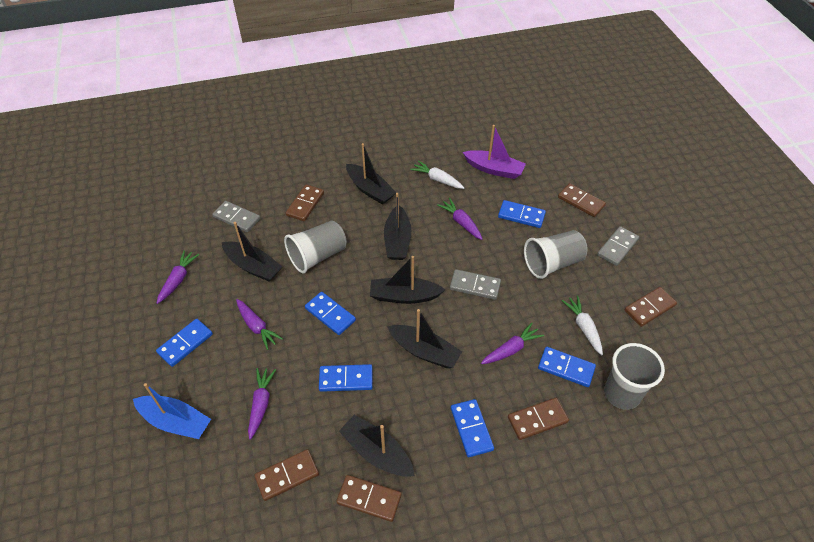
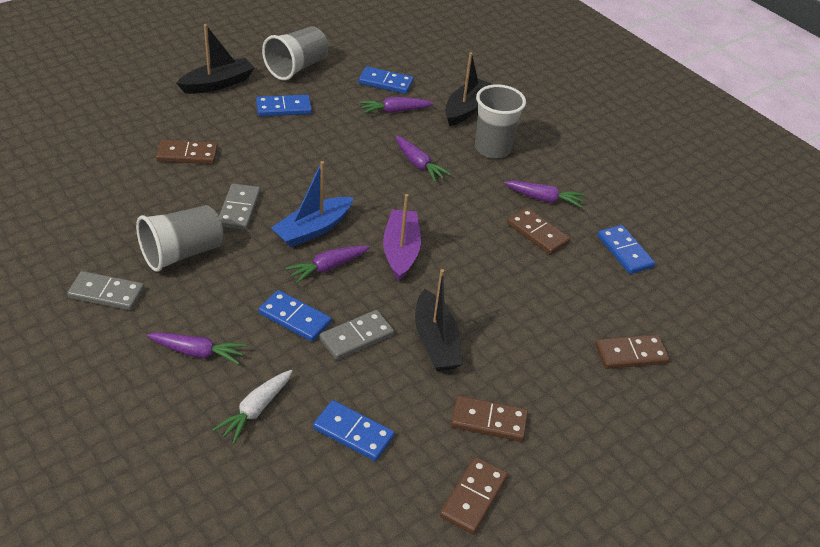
black boat: 6 -> 3
blue domino: 6 -> 5
brown domino: 6 -> 5
white carrot: 2 -> 1

